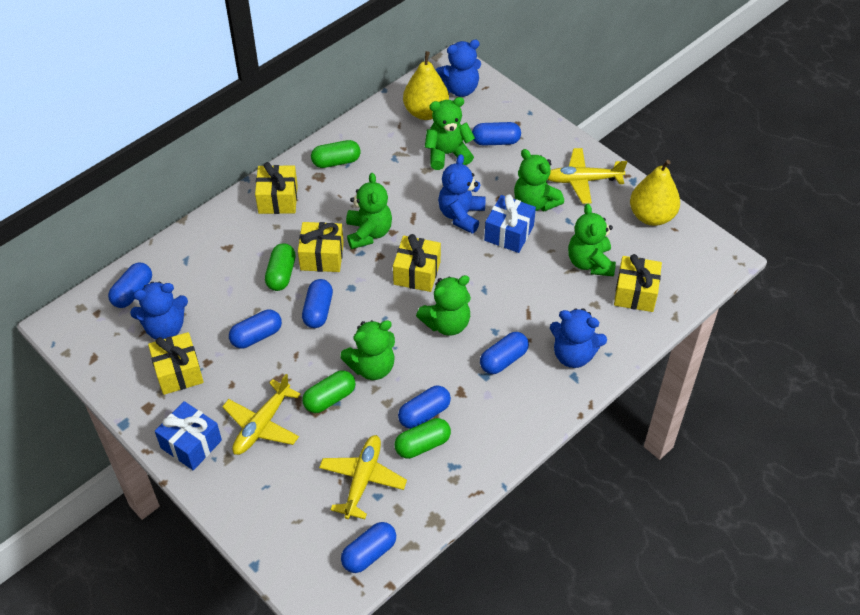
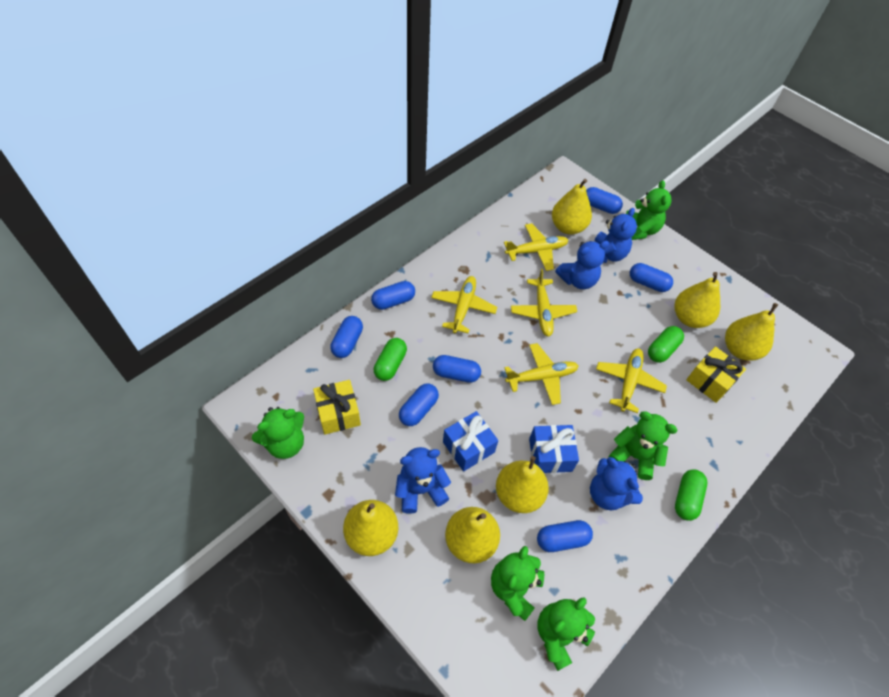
green capsule: 4 -> 3
green teddy bear: 6 -> 5
yellow gift: 5 -> 2
yellow pear: 2 -> 6
yellow plane: 3 -> 5

